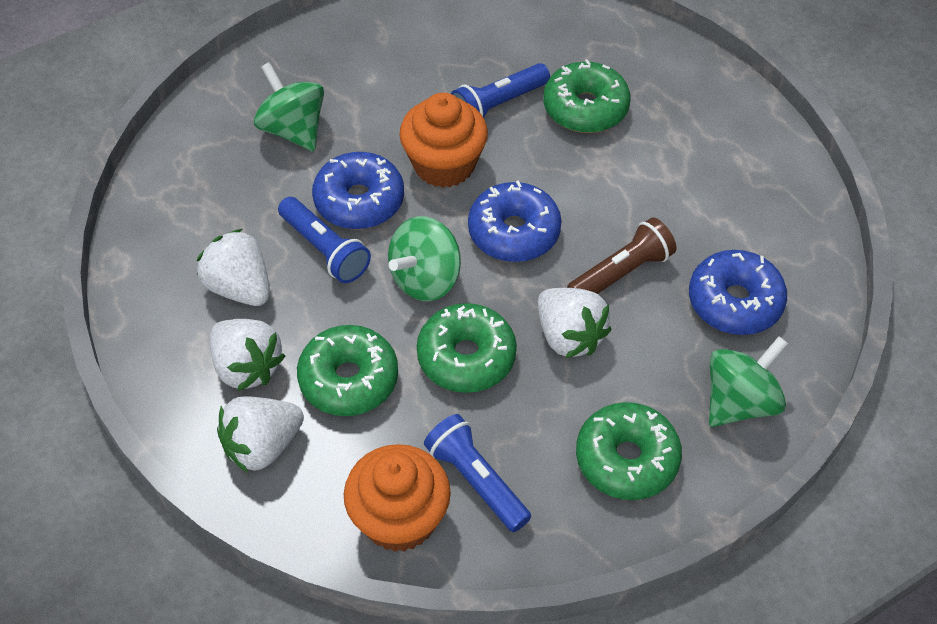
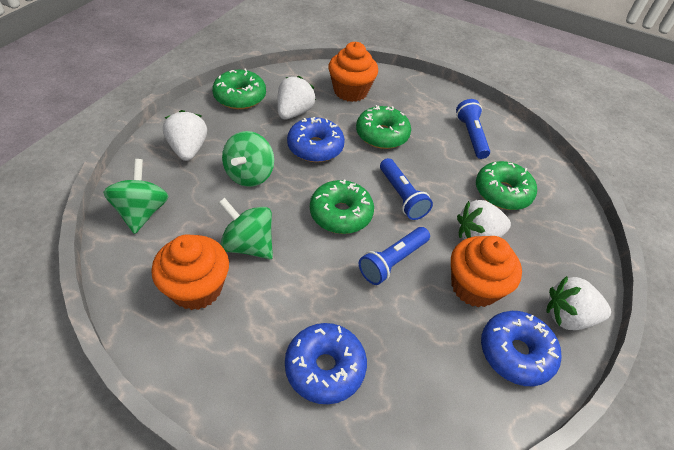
brown flashlight: 1 -> 0
orange cupcake: 2 -> 3

